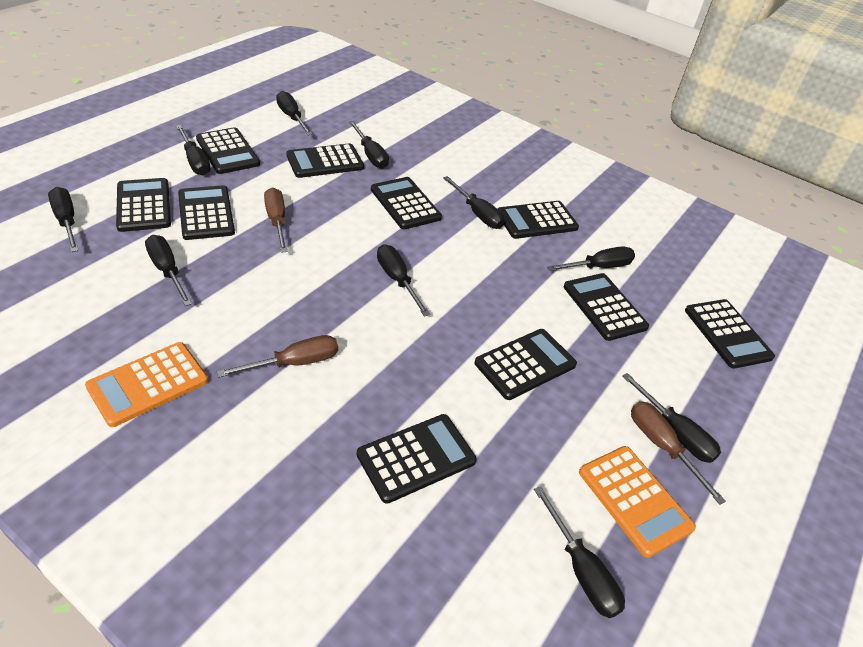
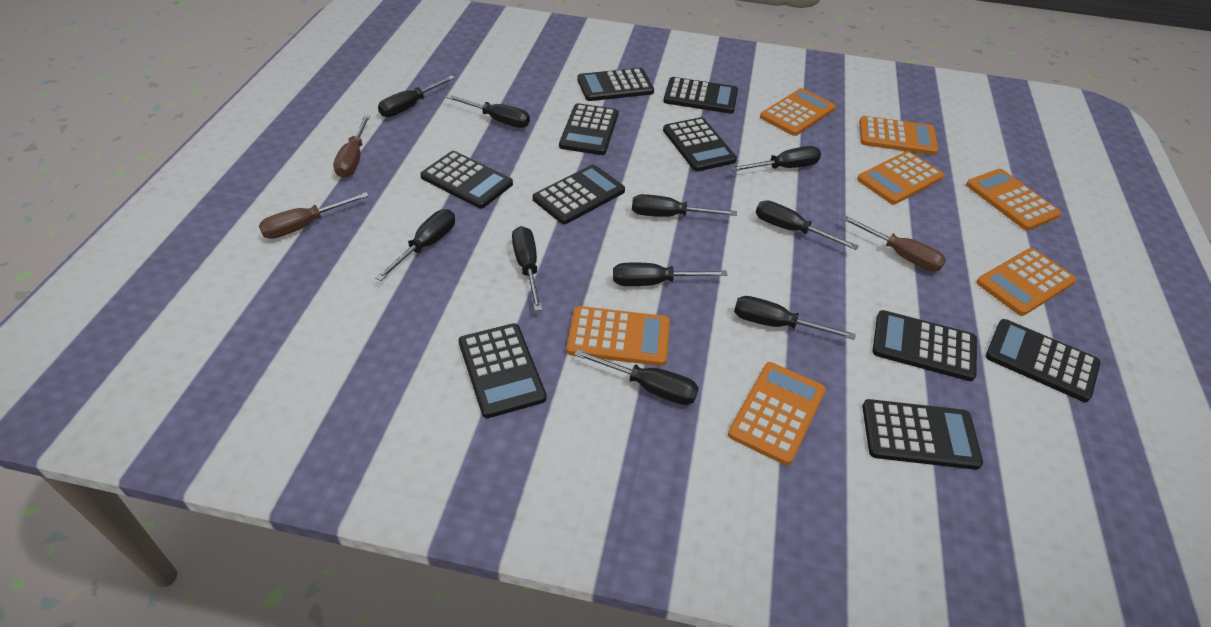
orange calculator: 2 -> 7

